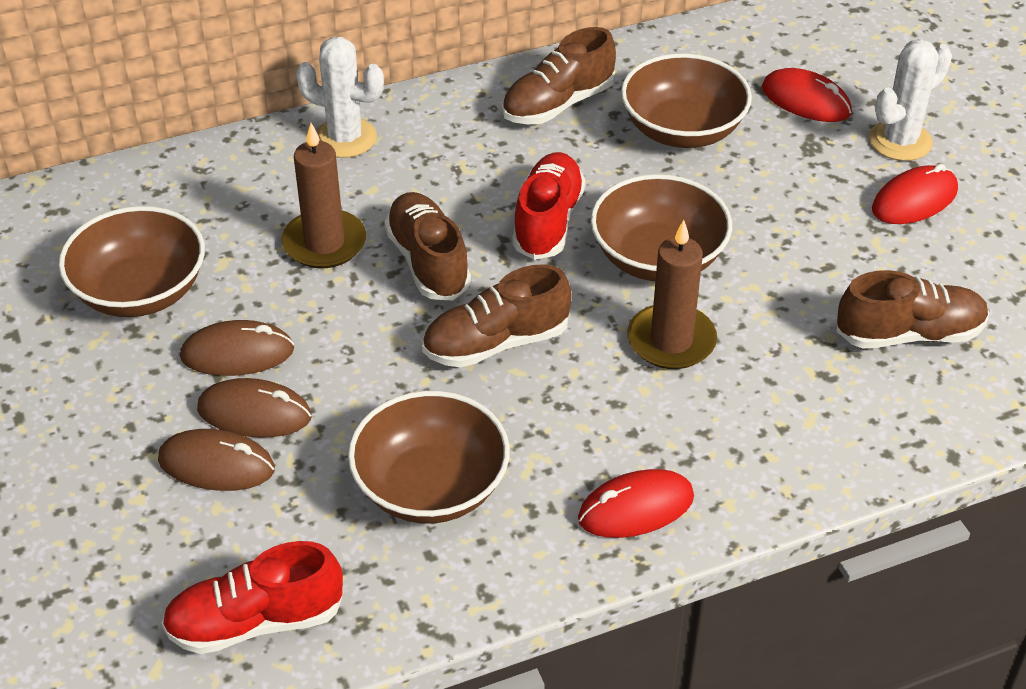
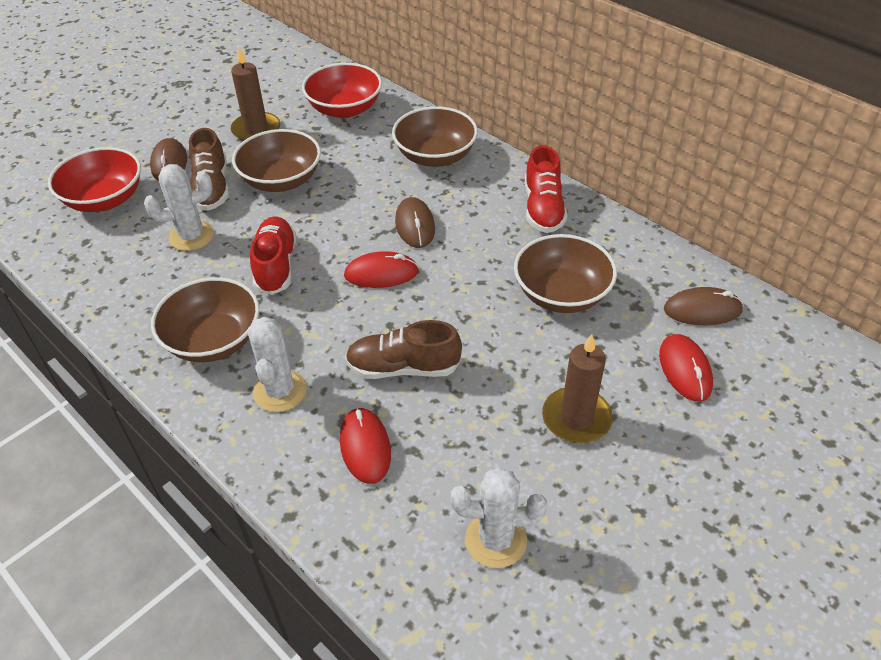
brown shoe: 4 -> 2
red bowl: 0 -> 2
white cactus: 2 -> 3

